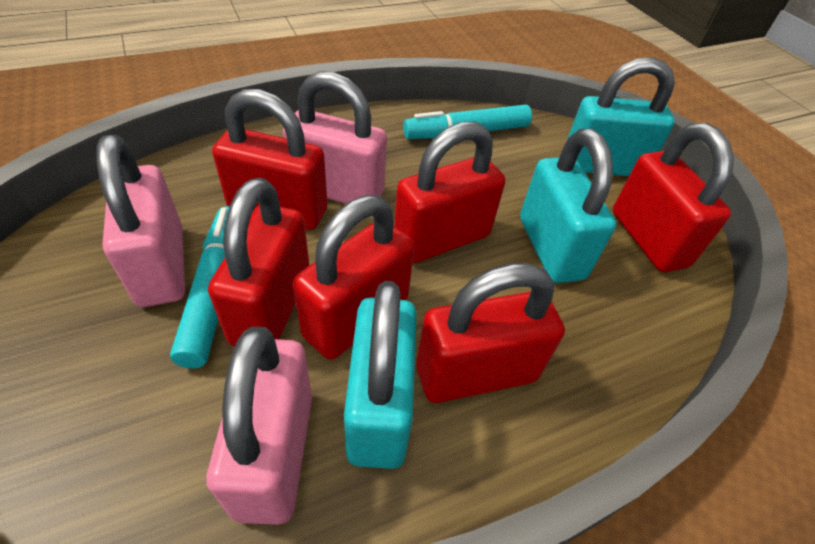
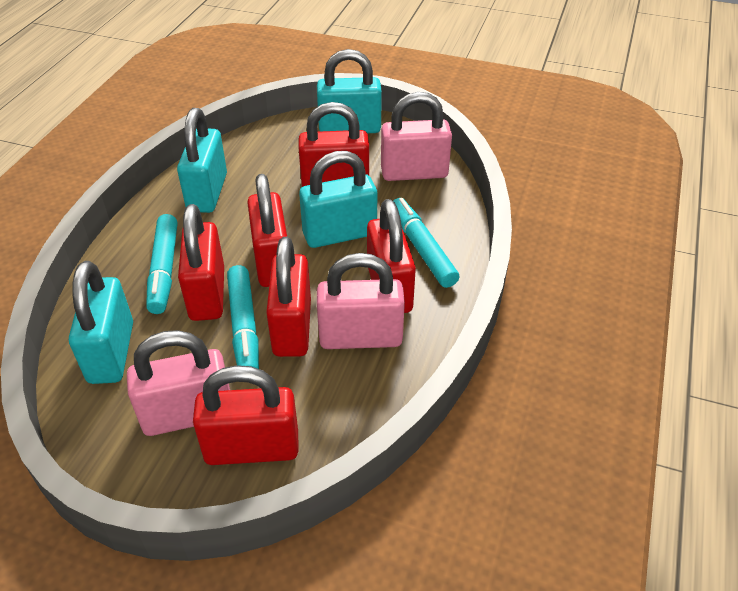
turquoise marker: 2 -> 3
turquoise padlock: 3 -> 4

